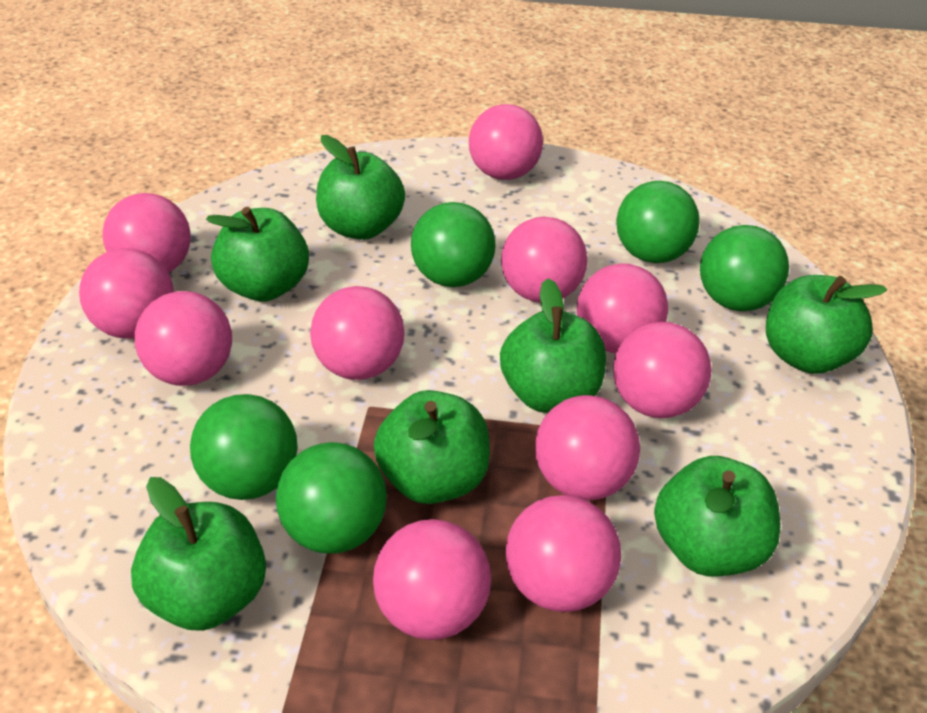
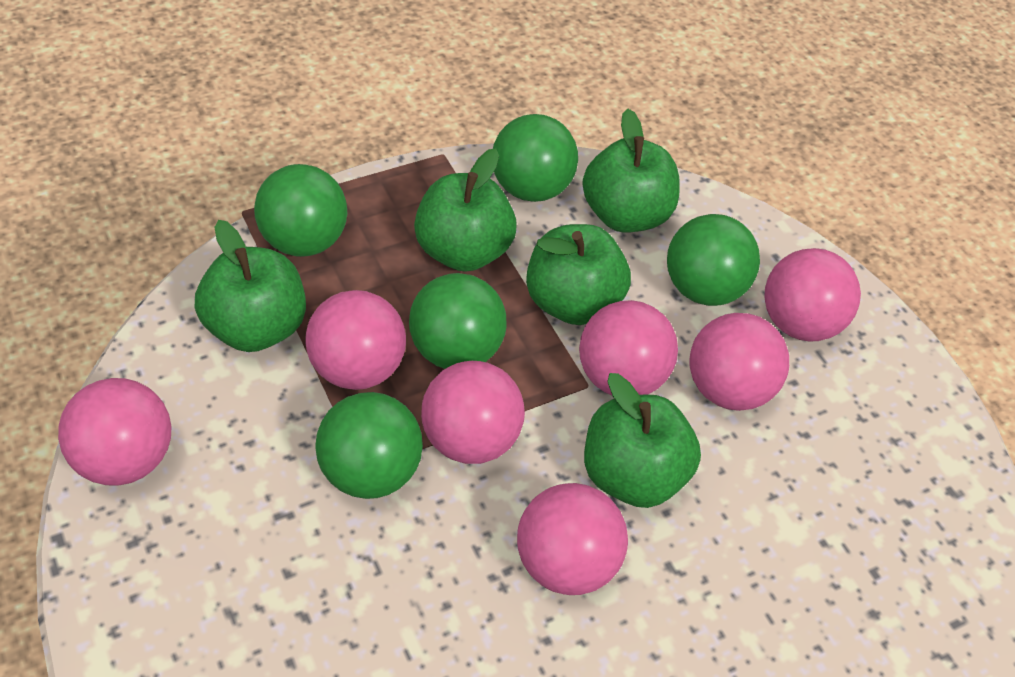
green apple: 7 -> 5
pink ball: 11 -> 7

